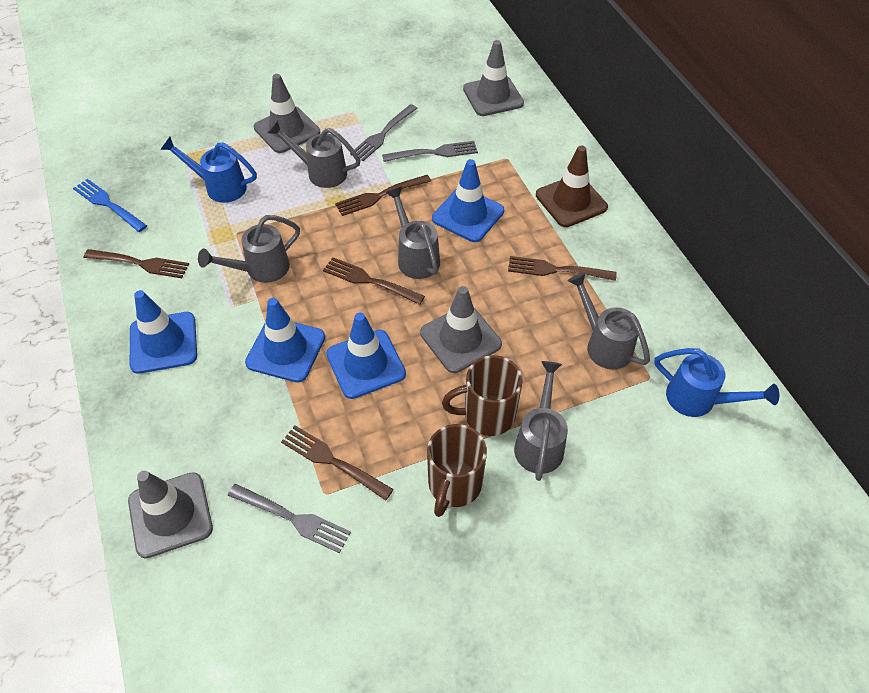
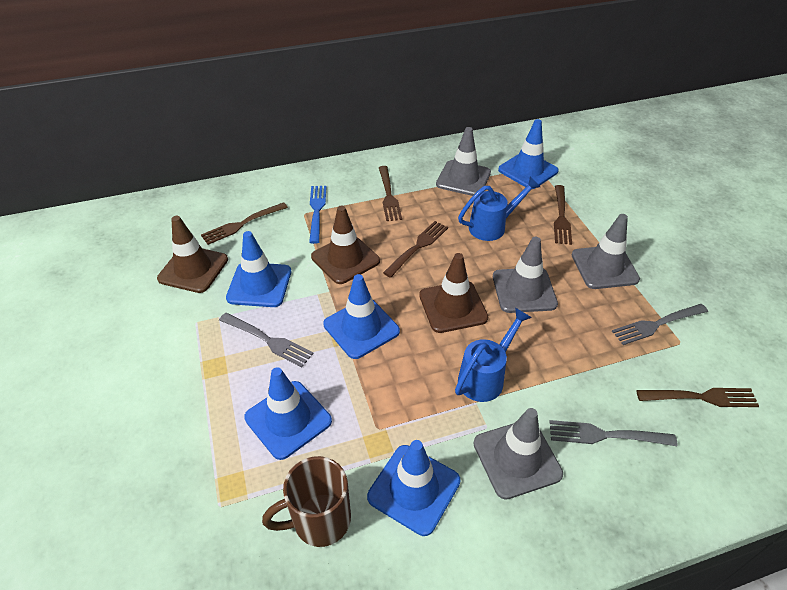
blue traffic cone: 4 -> 5
brown mug: 2 -> 1
brown traffic cone: 1 -> 3
grey watering can: 5 -> 0

